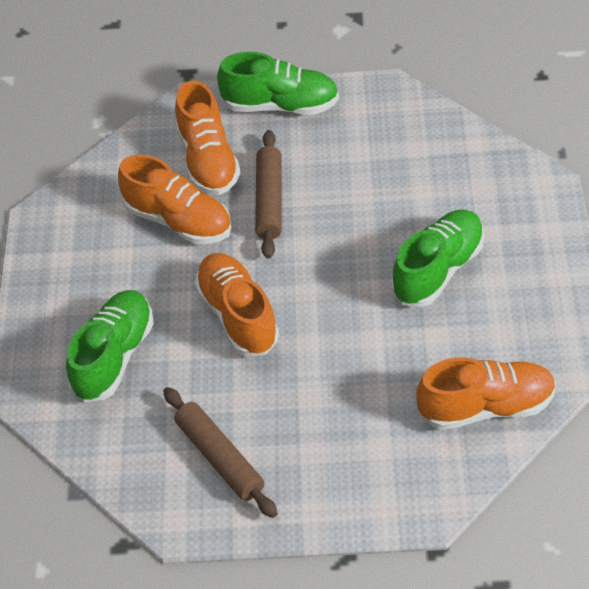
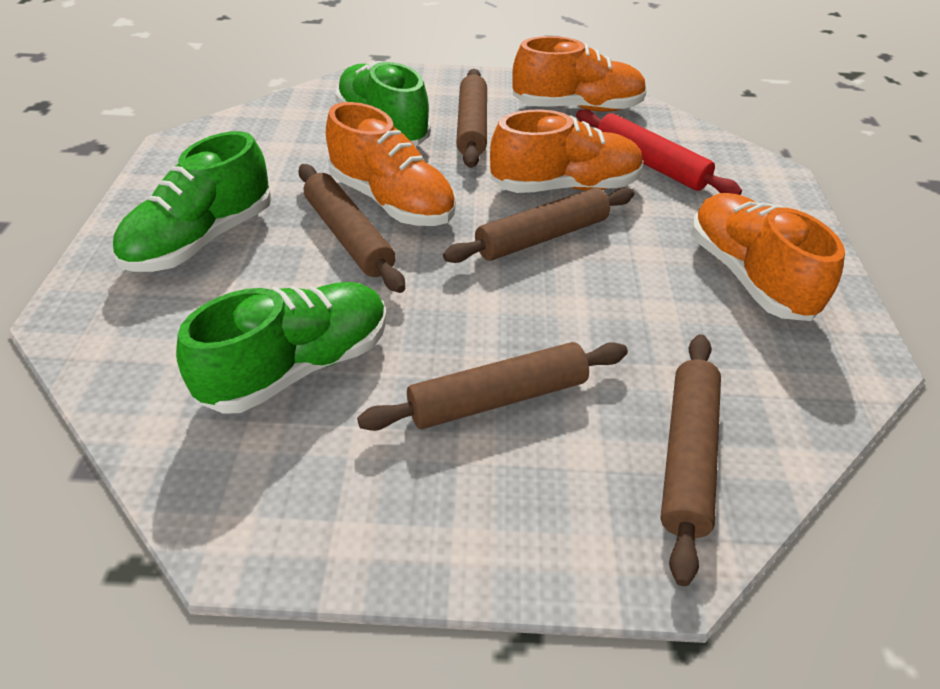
brown rolling pin: 2 -> 5
red rolling pin: 0 -> 1

